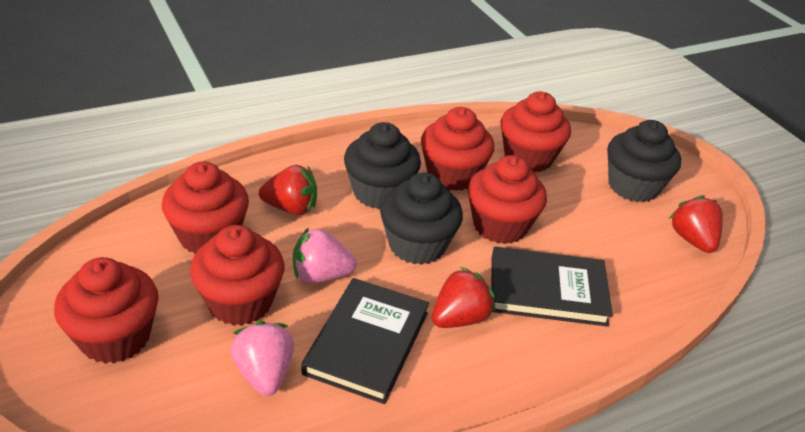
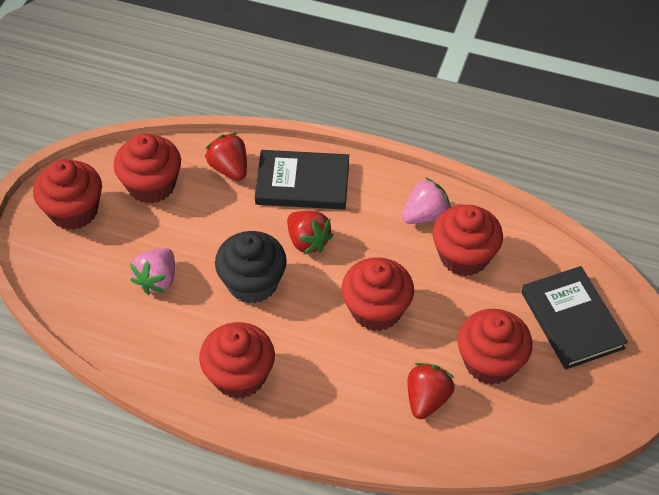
black cupcake: 3 -> 1

